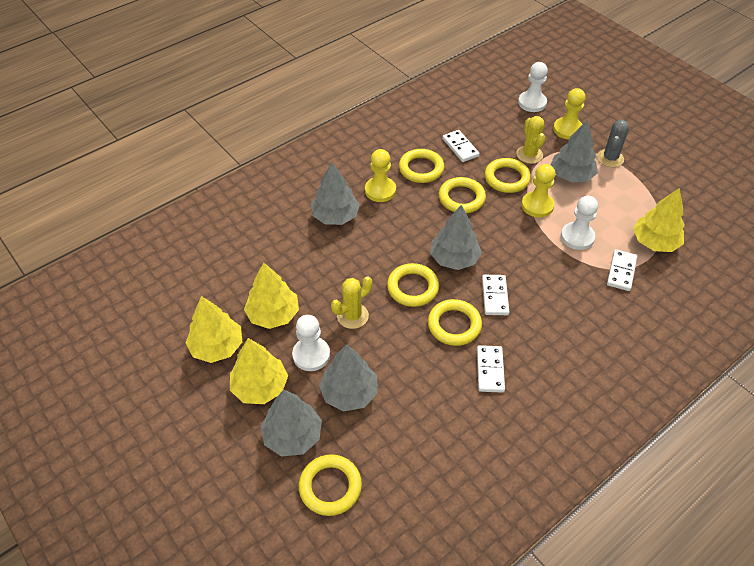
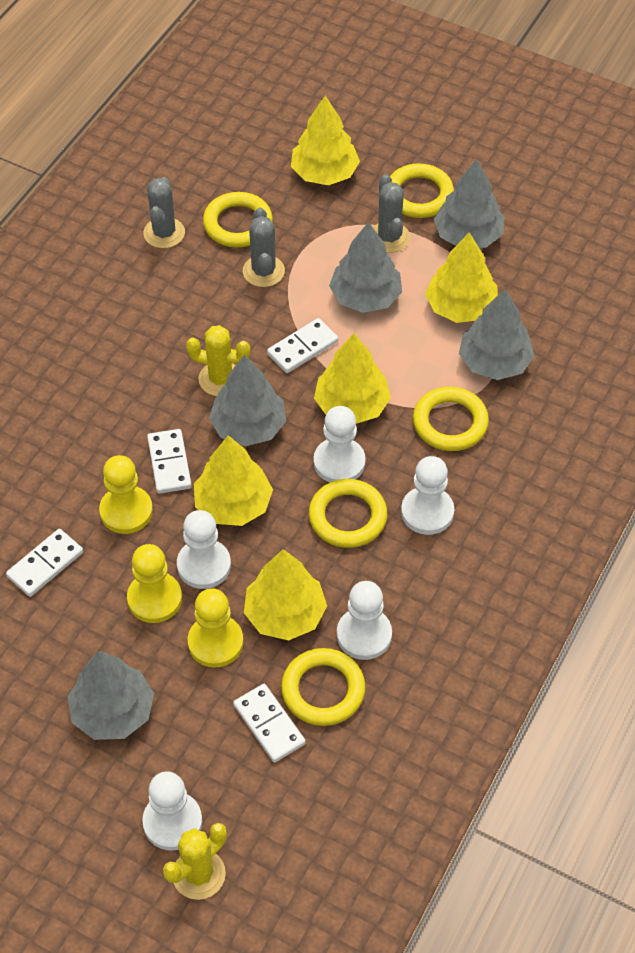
grey cactus: 1 -> 3
white pawn: 3 -> 5
yellow ring: 6 -> 5
yellow tree: 4 -> 5

